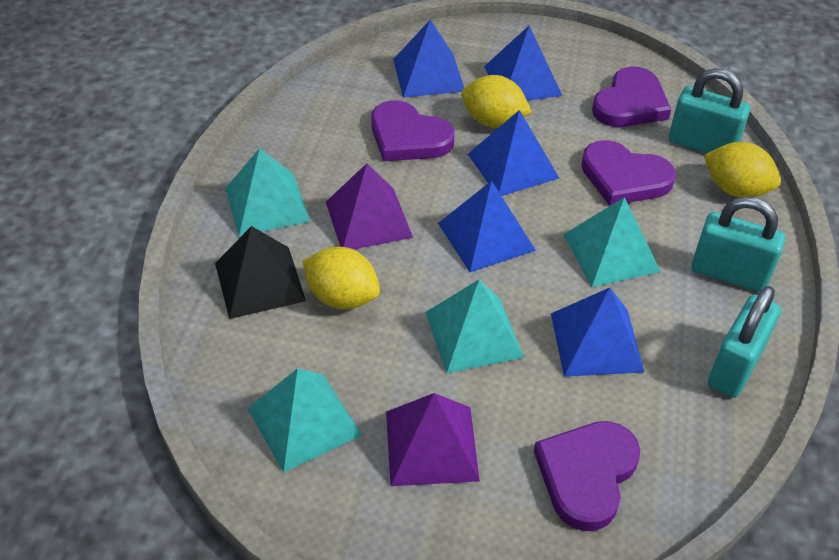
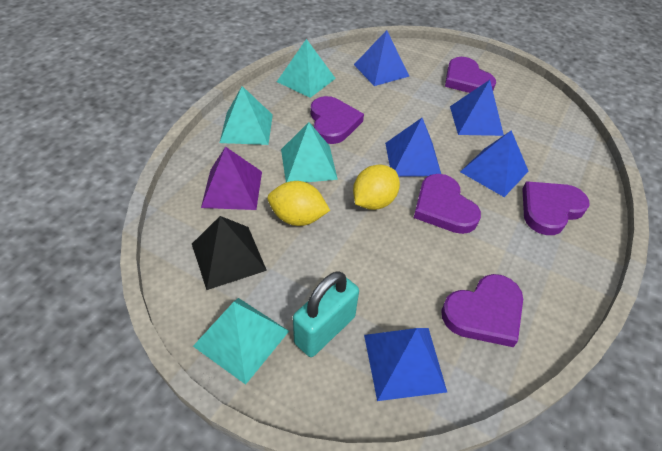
purple heart: 4 -> 5
purple pyramid: 2 -> 1
turquoise padlock: 3 -> 1
yellow lemon: 3 -> 2

